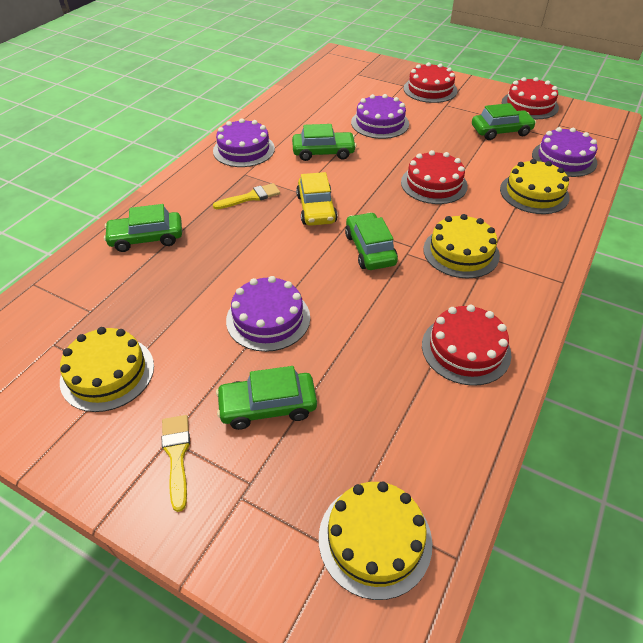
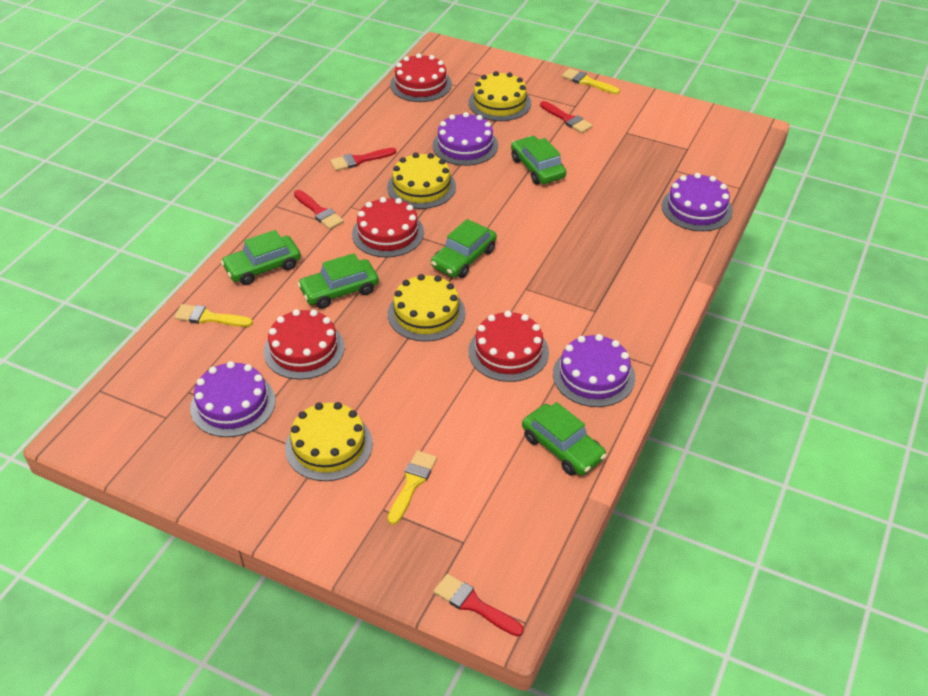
red brush: 0 -> 4
yellow brush: 2 -> 3
yellow car: 1 -> 0

